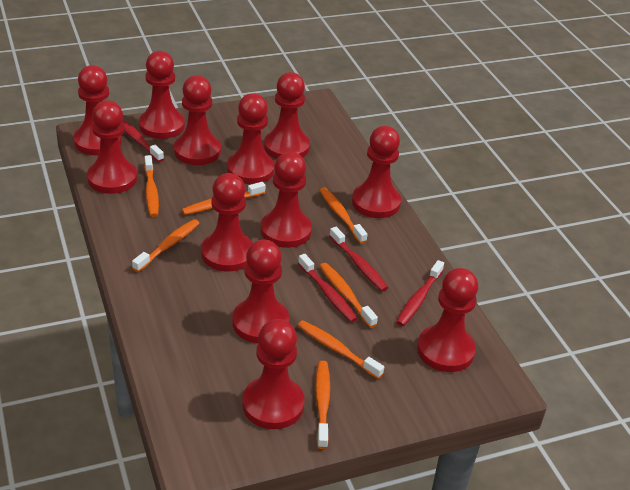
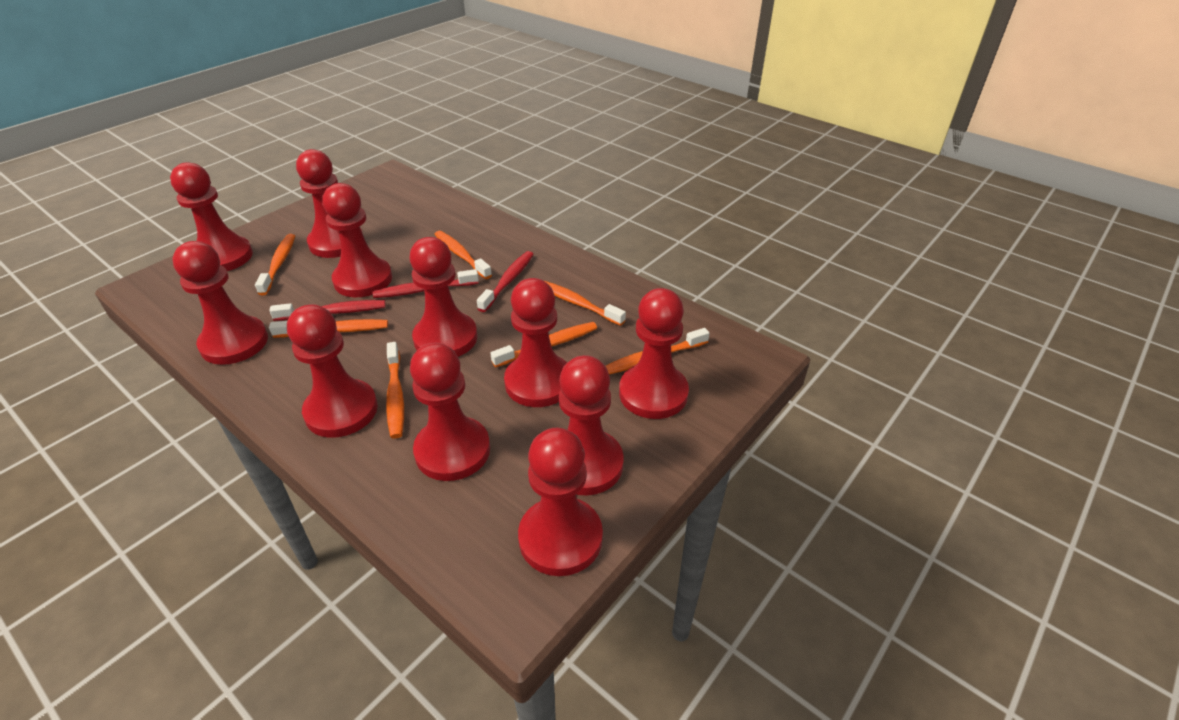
red pawn: 12 -> 11
red toothbrush: 4 -> 3

